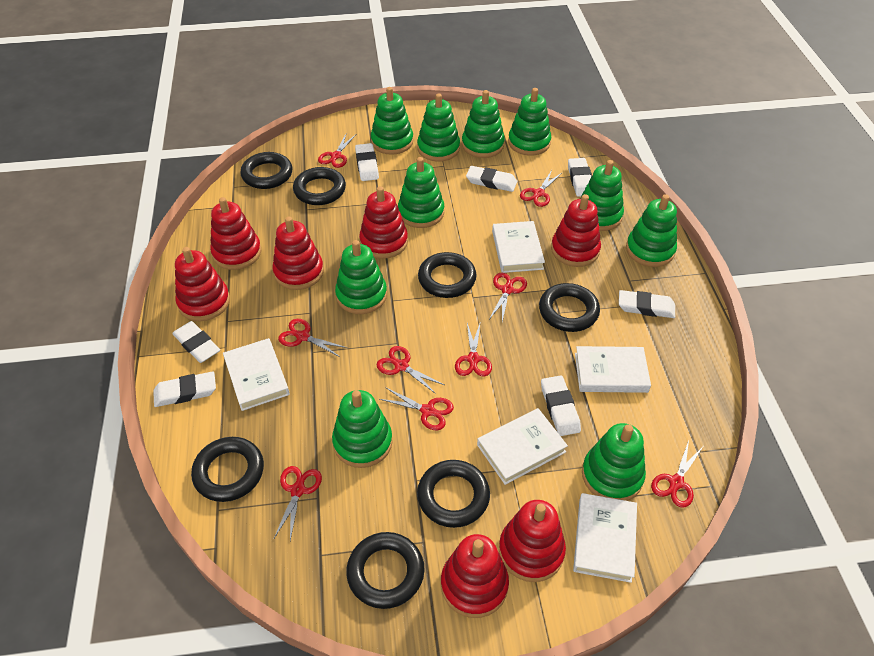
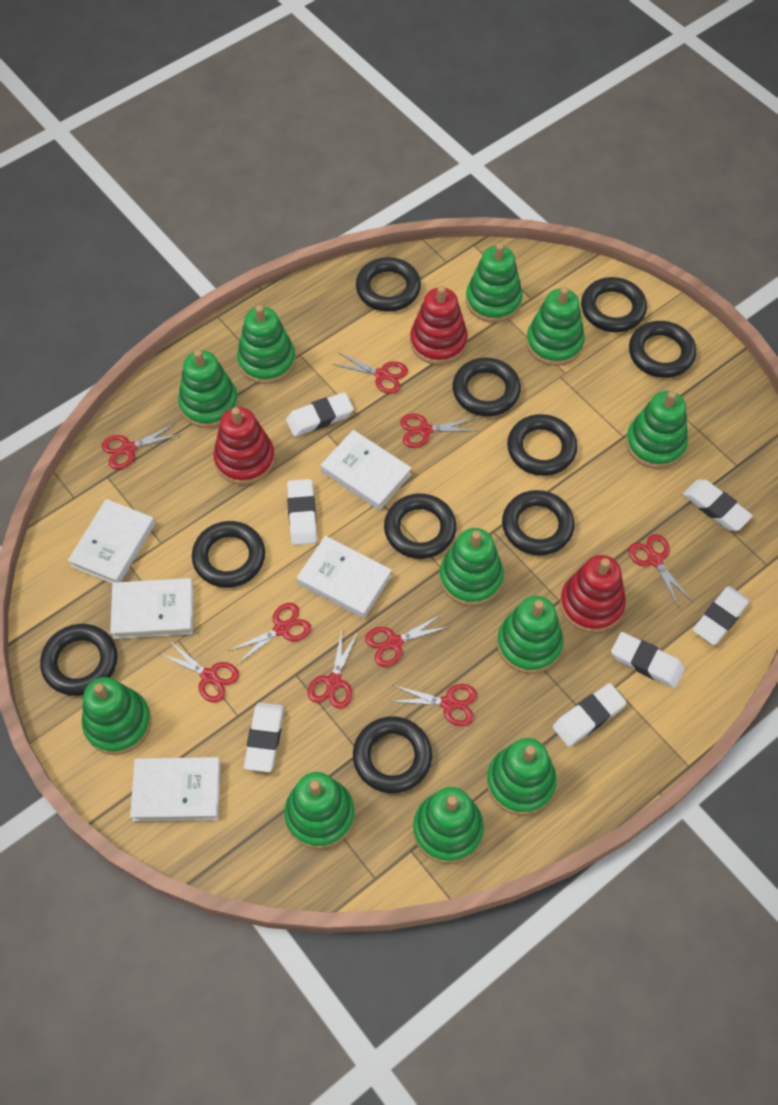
black ring: 7 -> 10
green stacking toy: 10 -> 11
red stacking toy: 7 -> 3

